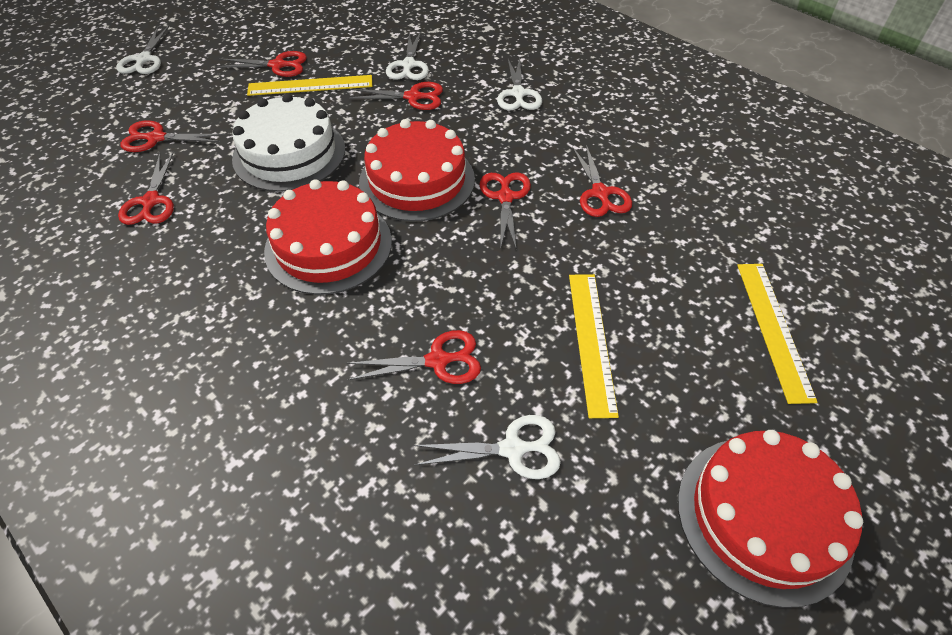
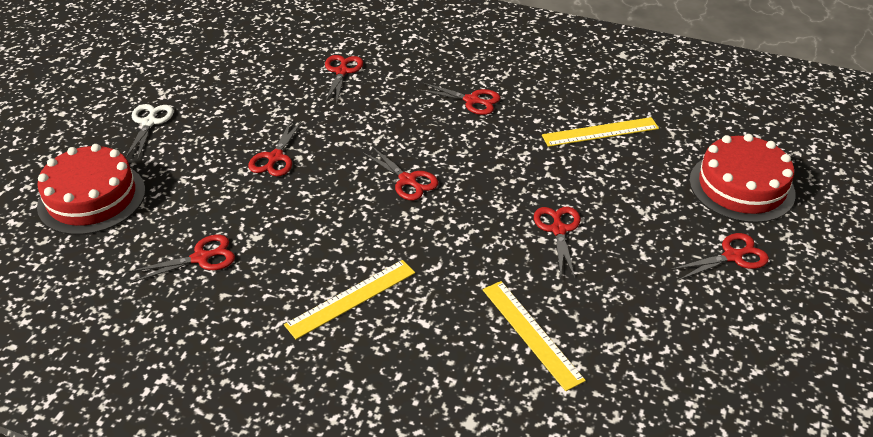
red cake: 3 -> 2
white cake: 1 -> 0
white scissors: 4 -> 1

